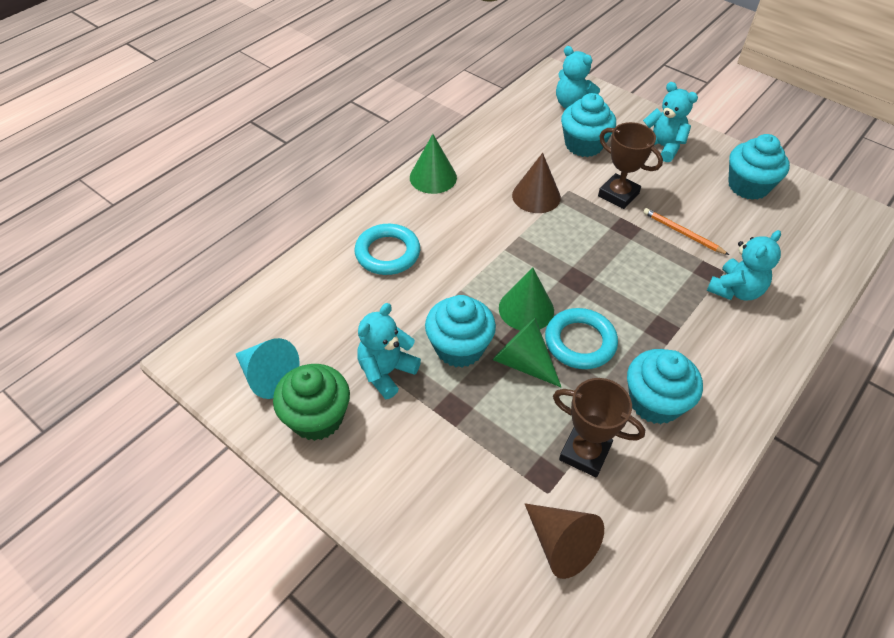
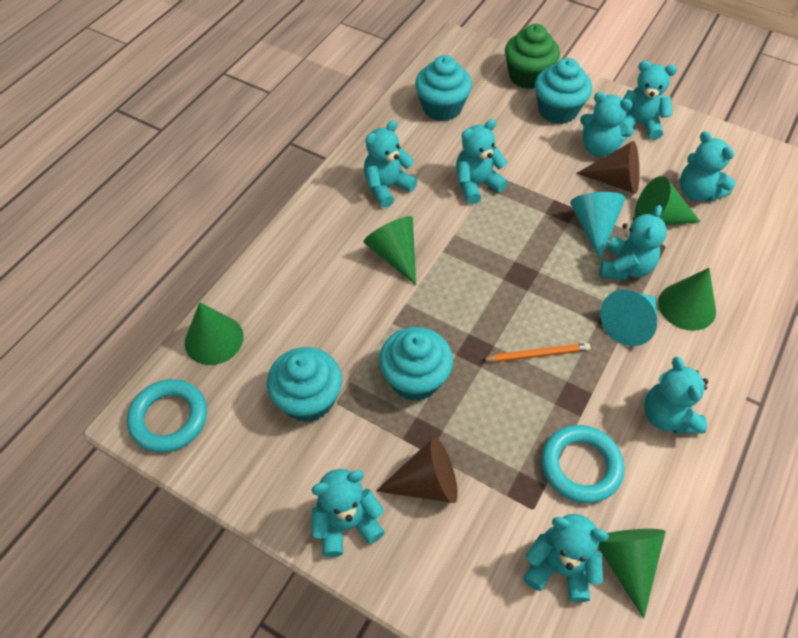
brown trophy: 2 -> 0
green cone: 3 -> 5
turquoise cone: 1 -> 2
turquoise teddy bear: 4 -> 9

